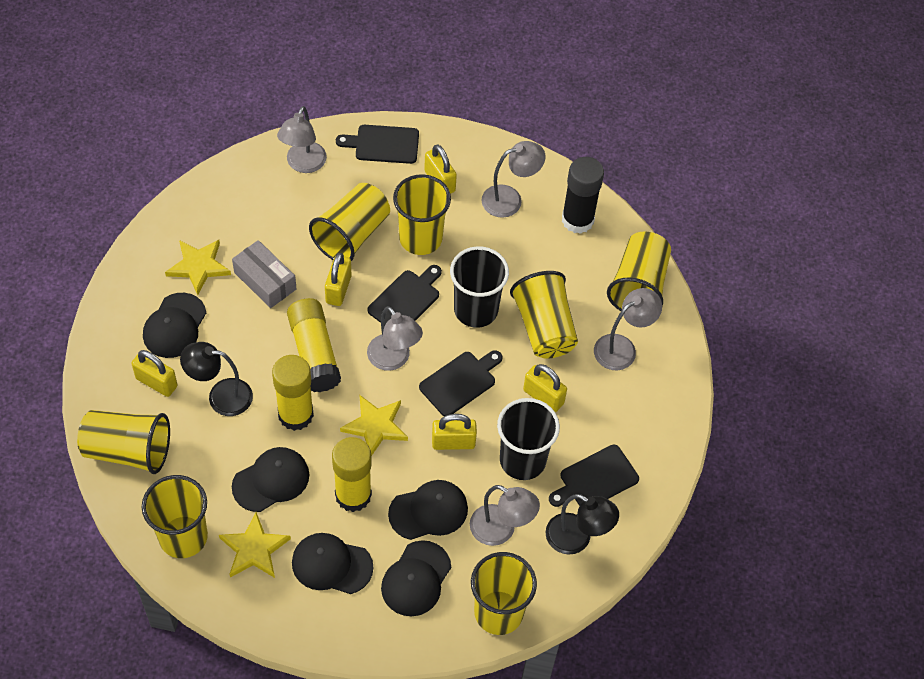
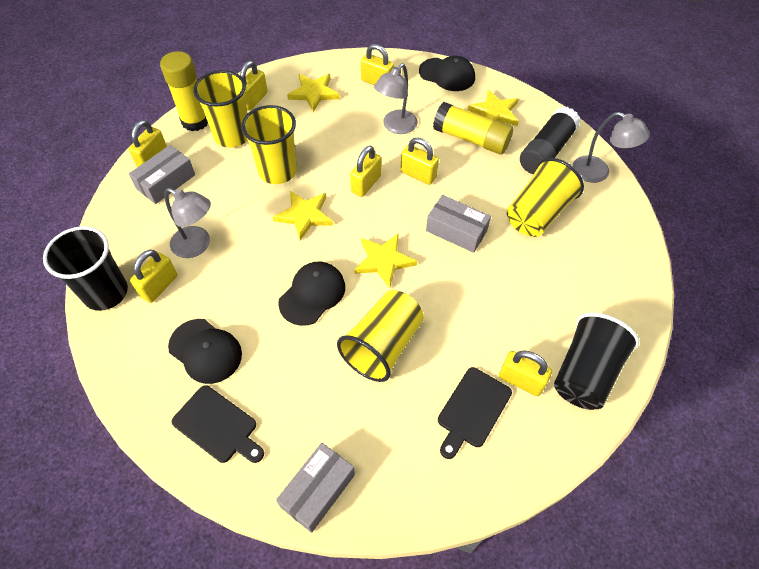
black cap: 5 -> 3
black cutting board: 4 -> 2
black lamp: 2 -> 0
grey box: 1 -> 3
grey lamp: 5 -> 3
yellow cup: 7 -> 4
yellow glue stick: 3 -> 2
yellow padlock: 5 -> 7
yellow star: 3 -> 4

